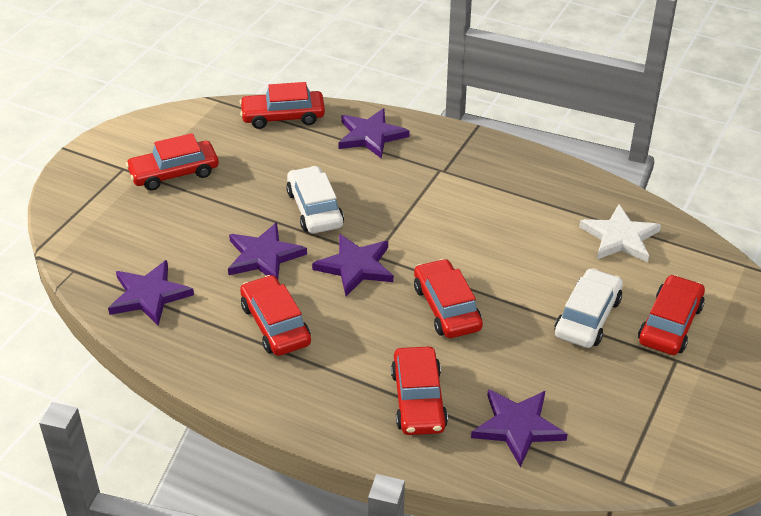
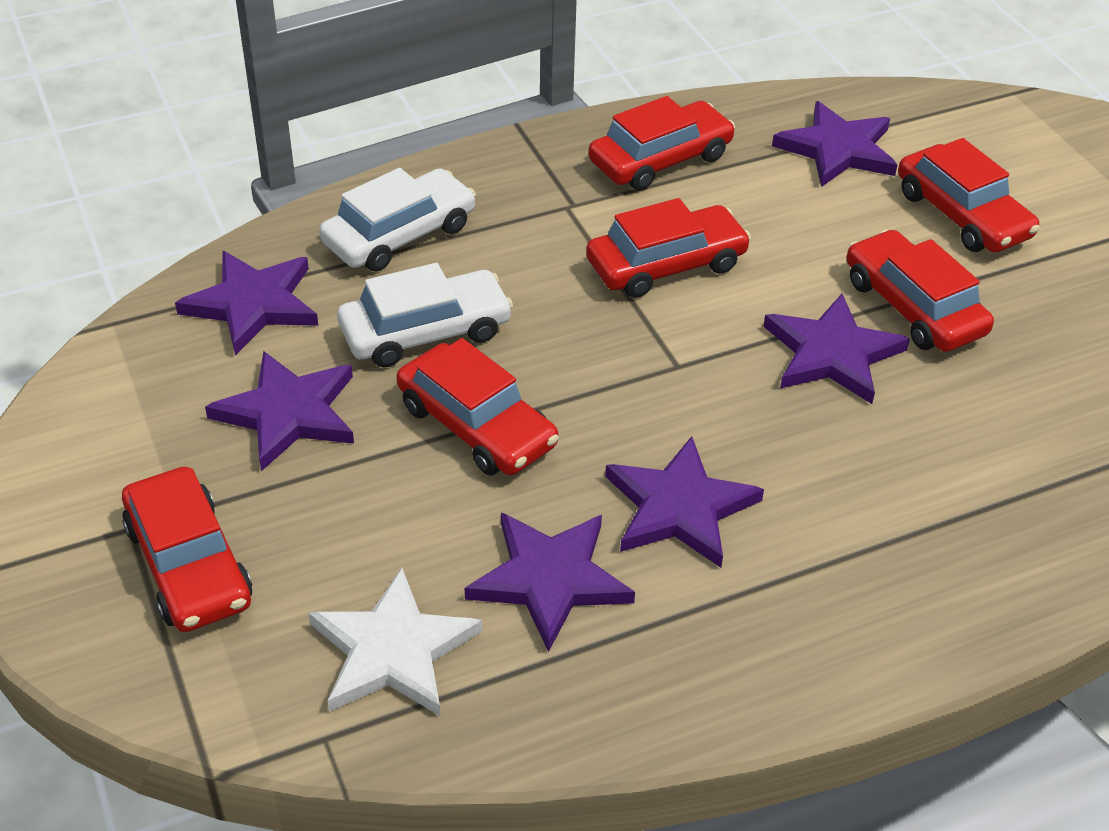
purple star: 5 -> 6

